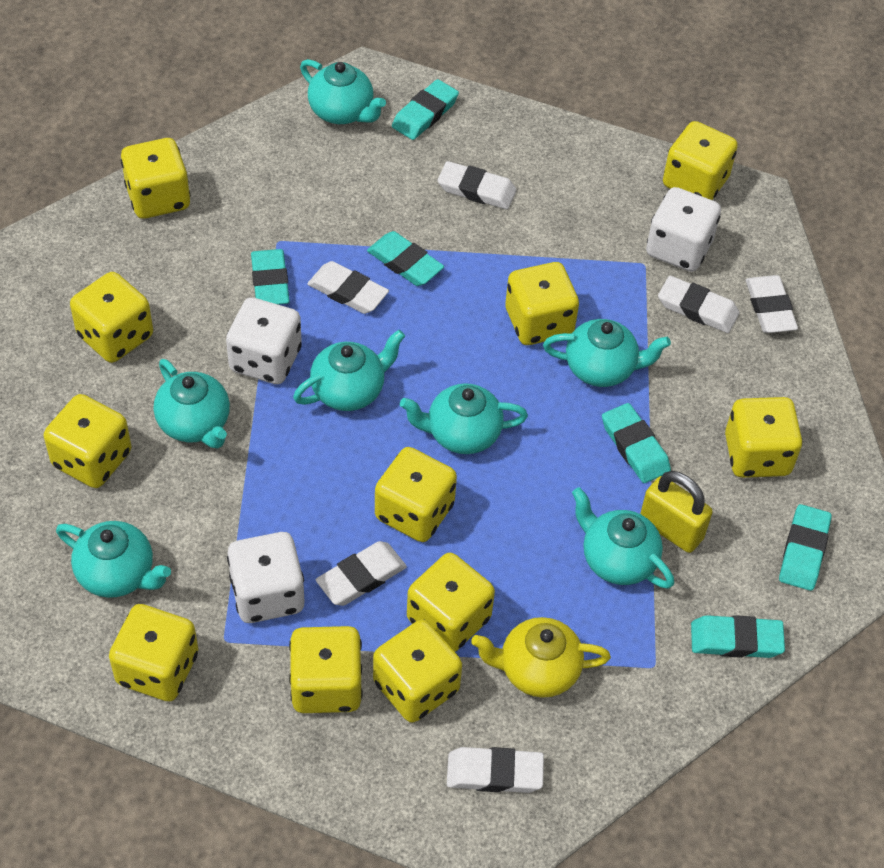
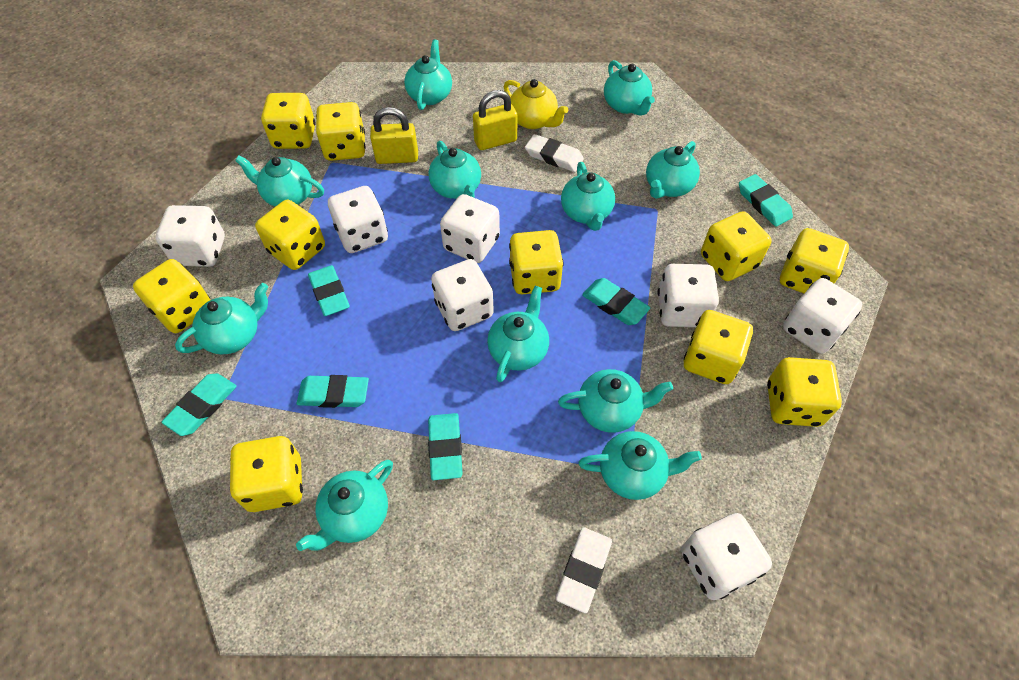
turquoise teapot: 7 -> 11
white dice: 3 -> 7
white eraser: 6 -> 2
yellow dice: 11 -> 10
yellow padlock: 1 -> 2

